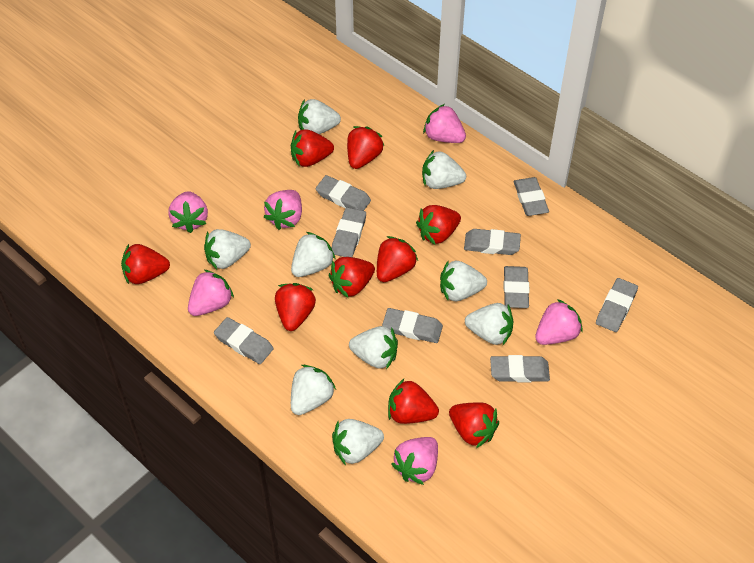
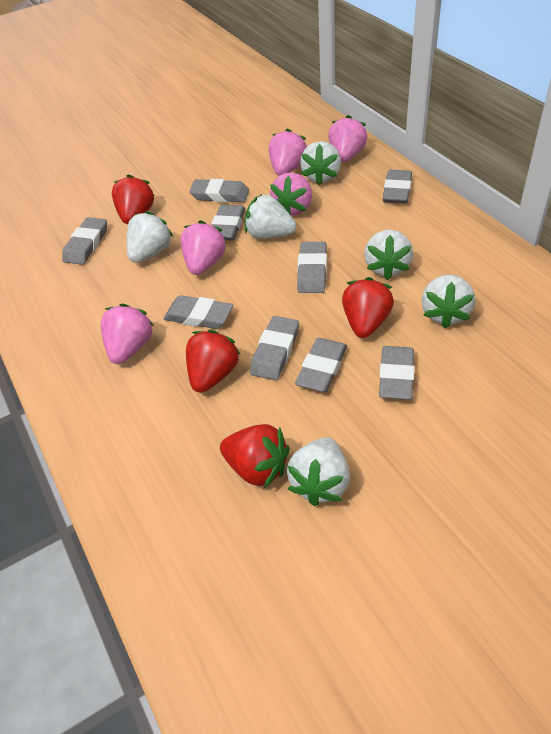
pink strawberry: 6 -> 5
red strawberry: 9 -> 4
white strawberry: 9 -> 6

